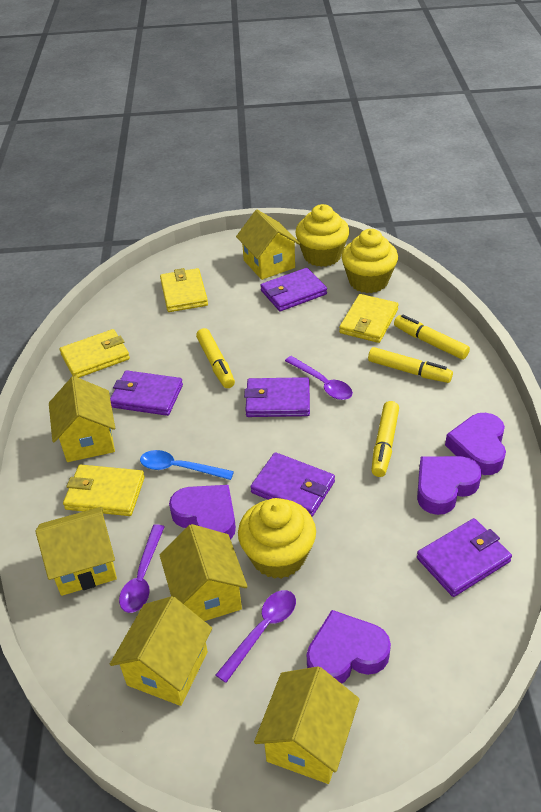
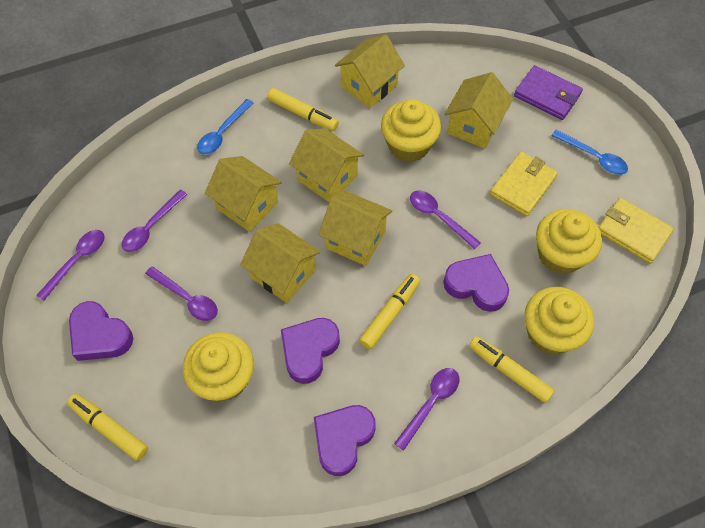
blue spoon: 1 -> 2
purple spoon: 3 -> 5
purple wallet: 5 -> 1
yellow cupcake: 3 -> 4
yellow wallet: 4 -> 2

